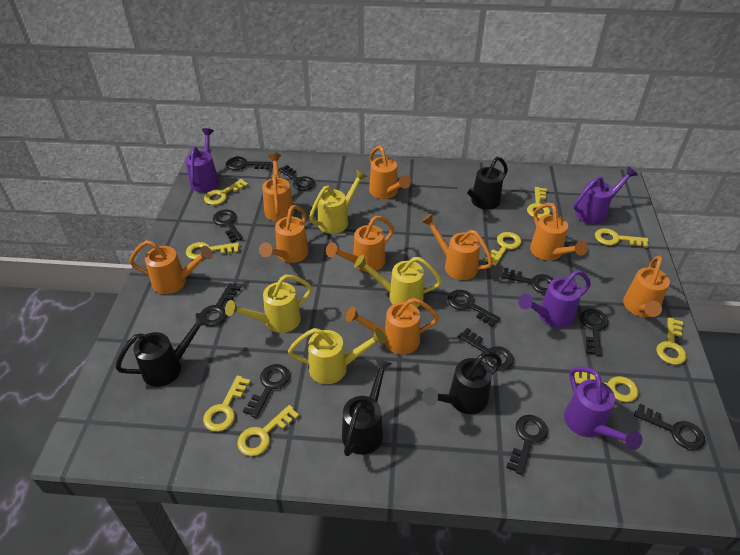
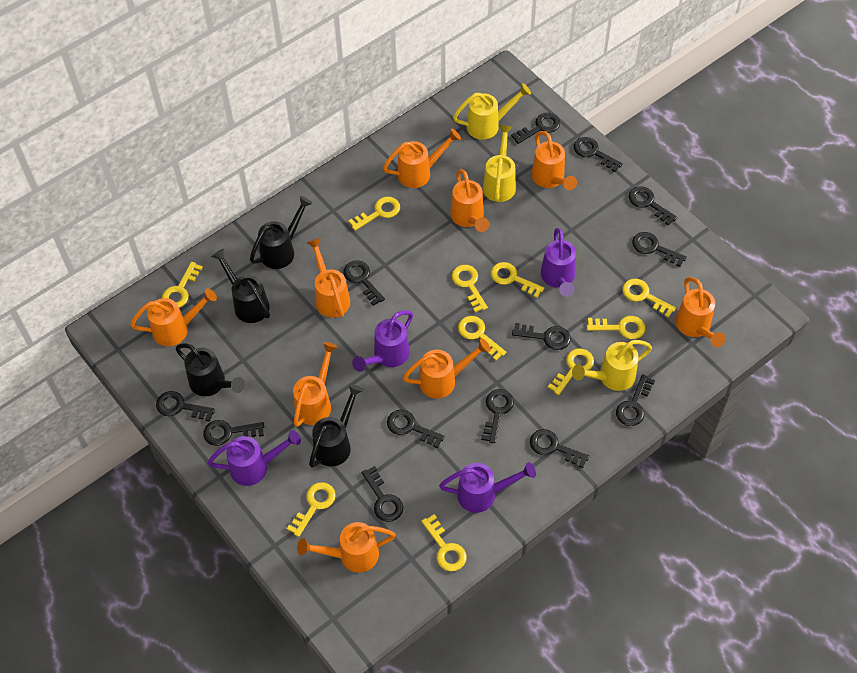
black key: 11 -> 13
yellow key: 9 -> 10
yellow watering can: 4 -> 3

